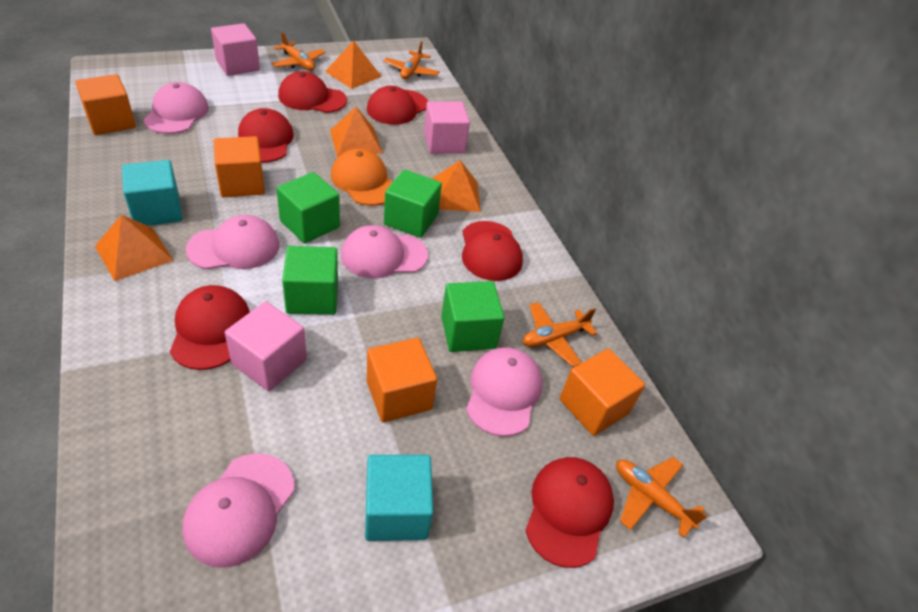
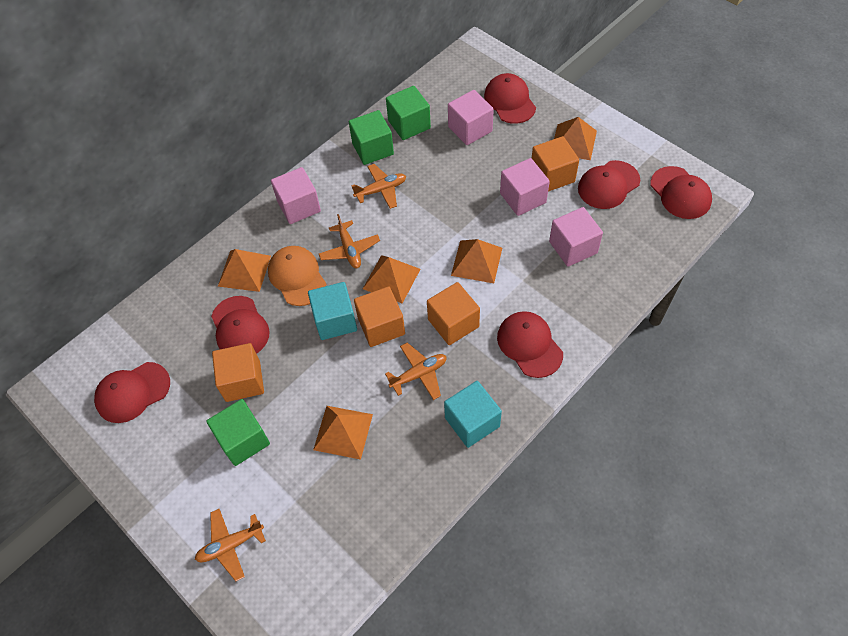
green cube: 4 -> 3
orange pyramid: 4 -> 5
pink cap: 5 -> 0
pink cube: 3 -> 4

